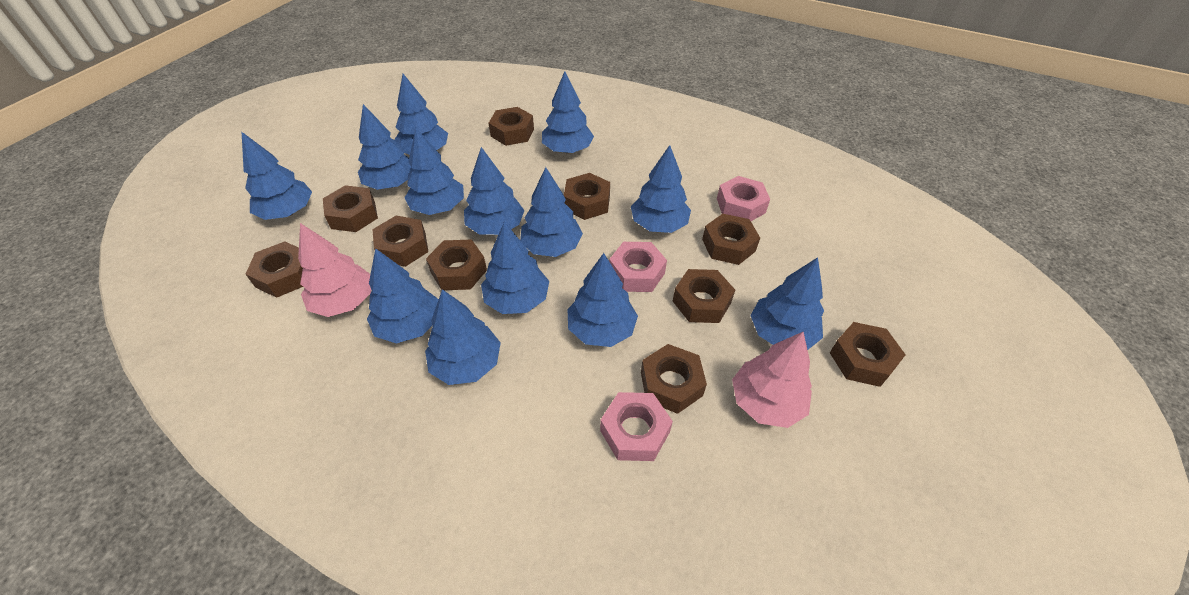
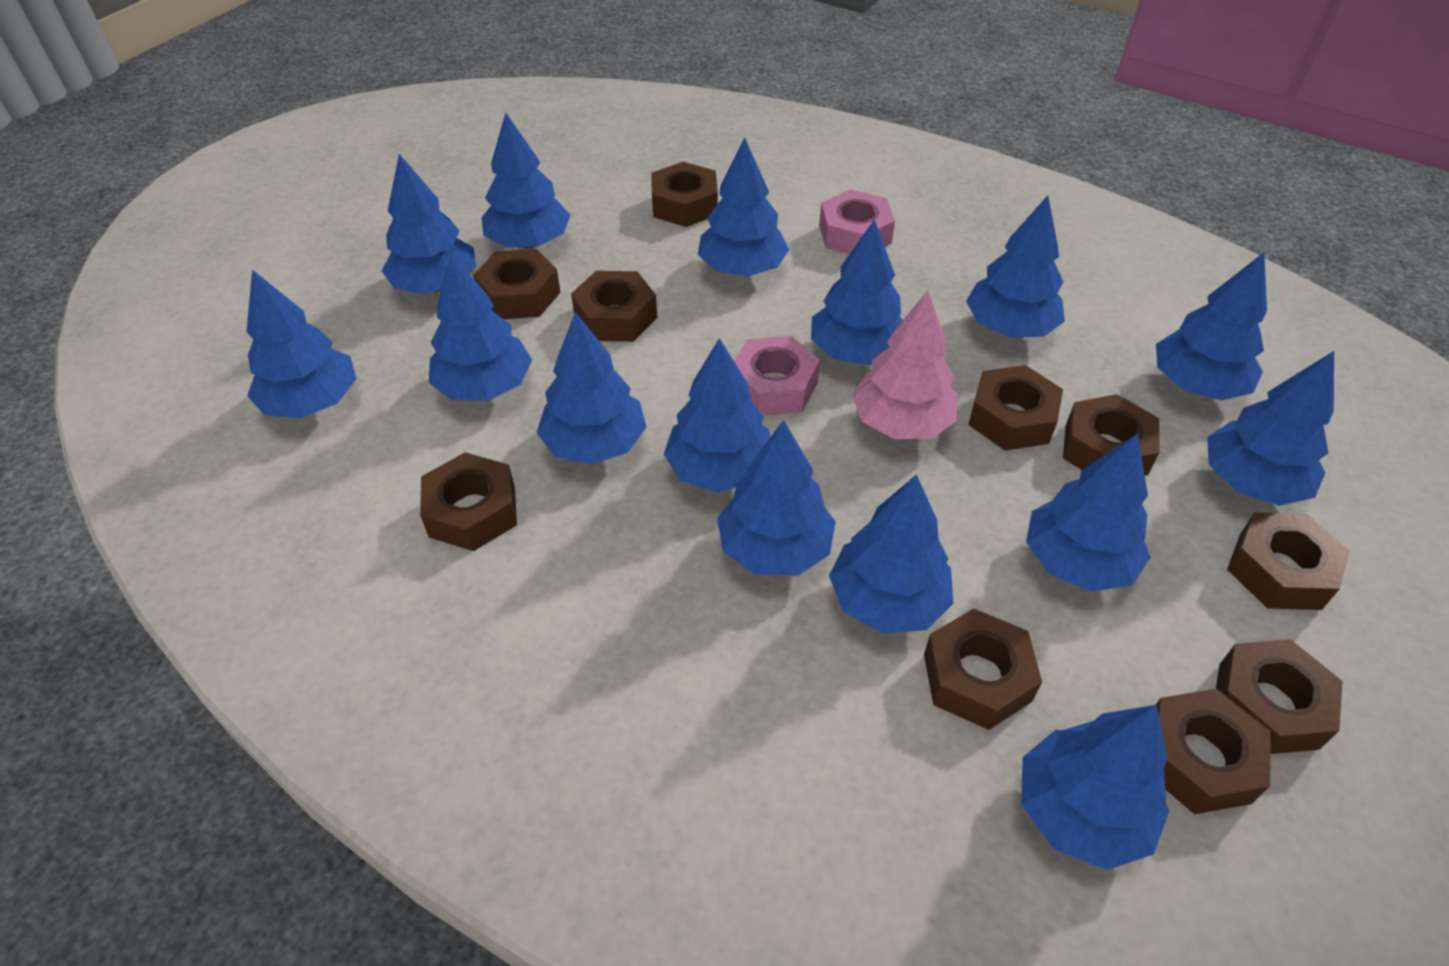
blue tree: 13 -> 15
pink nut: 3 -> 2
pink tree: 2 -> 1

